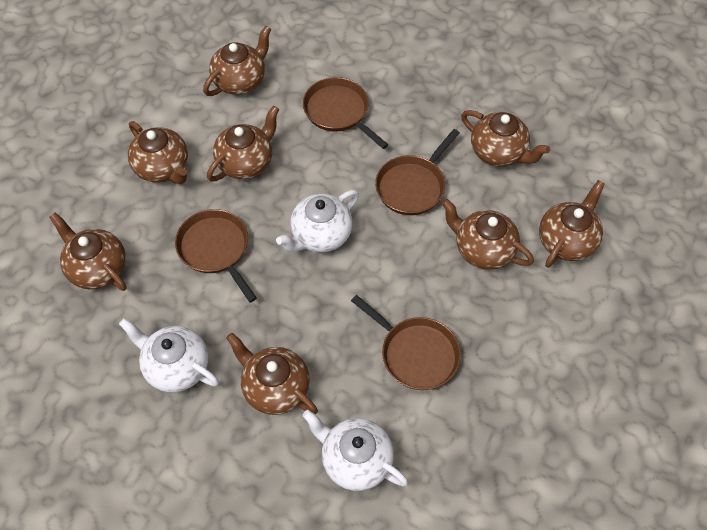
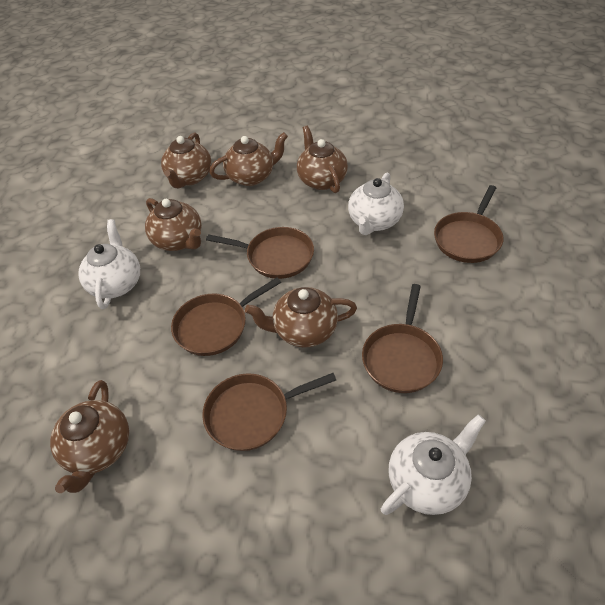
brown pan: 4 -> 5
brown teapot: 8 -> 6

